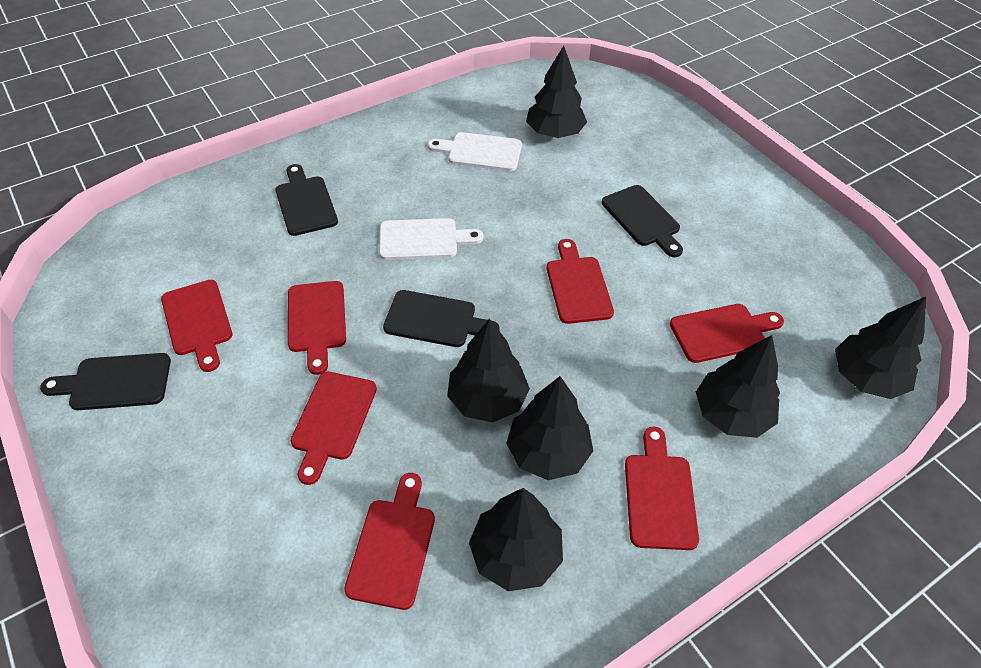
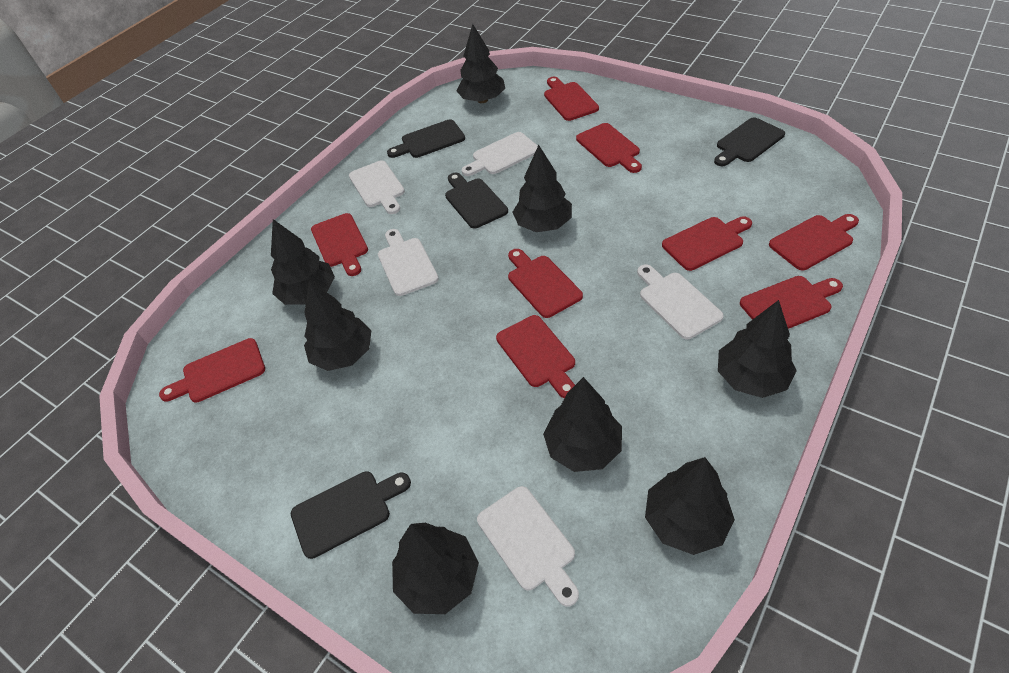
black tree: 6 -> 8
red cutting board: 7 -> 9
white cutting board: 2 -> 5

